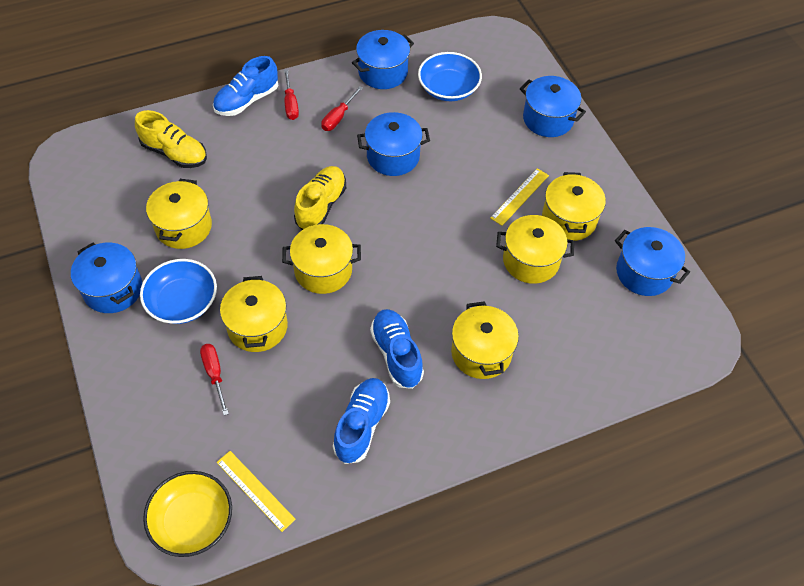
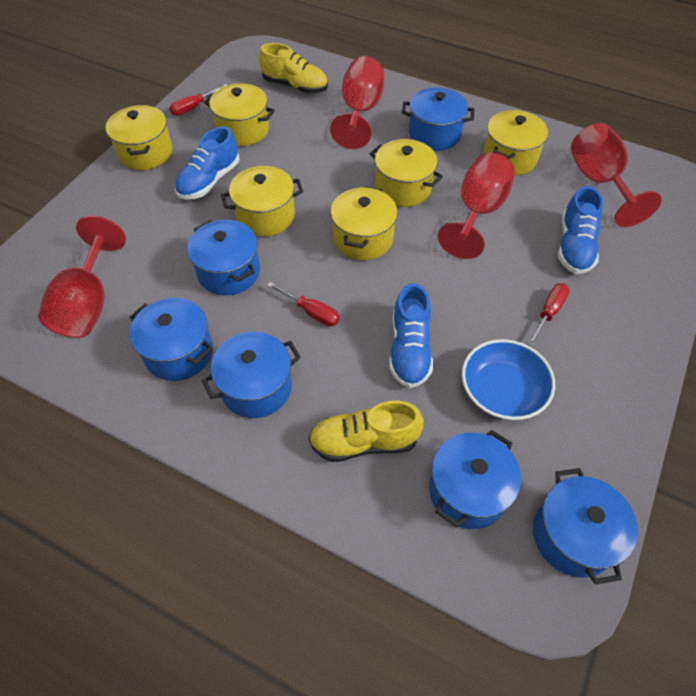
blue bowl: 2 -> 1
blue pot: 5 -> 6
red goblet: 0 -> 4
yellow bowl: 1 -> 0
yellow ruler: 2 -> 0

